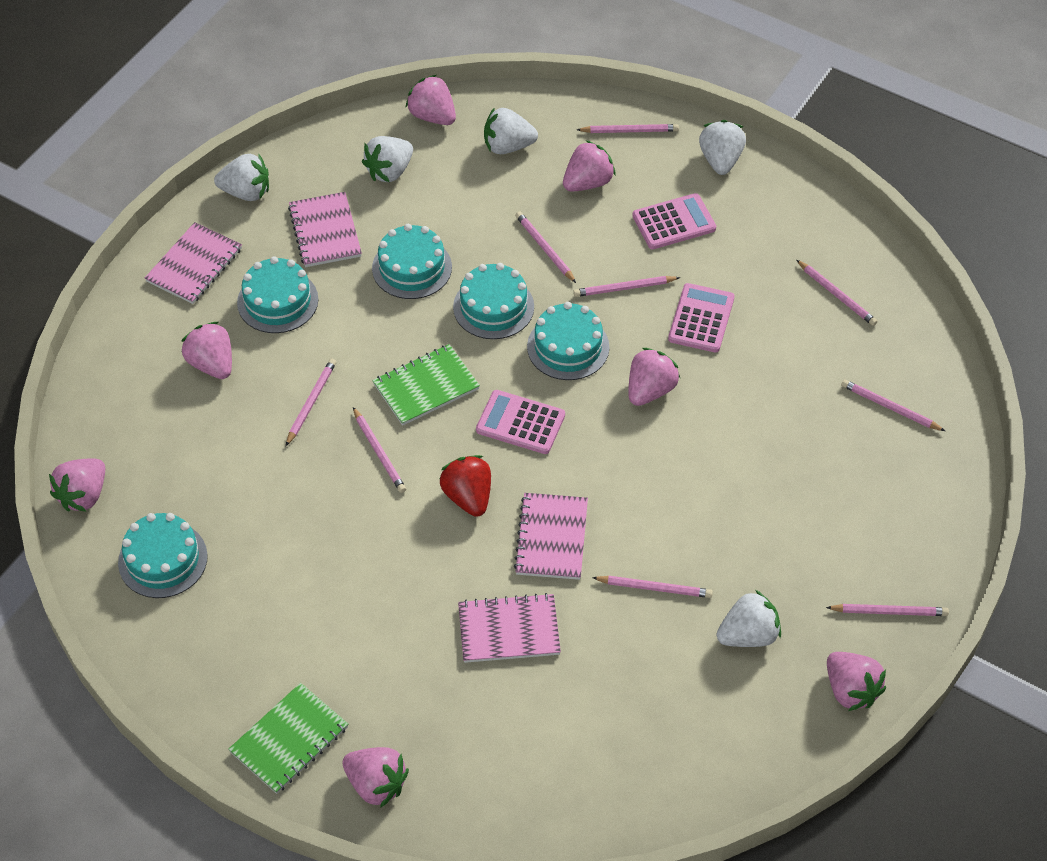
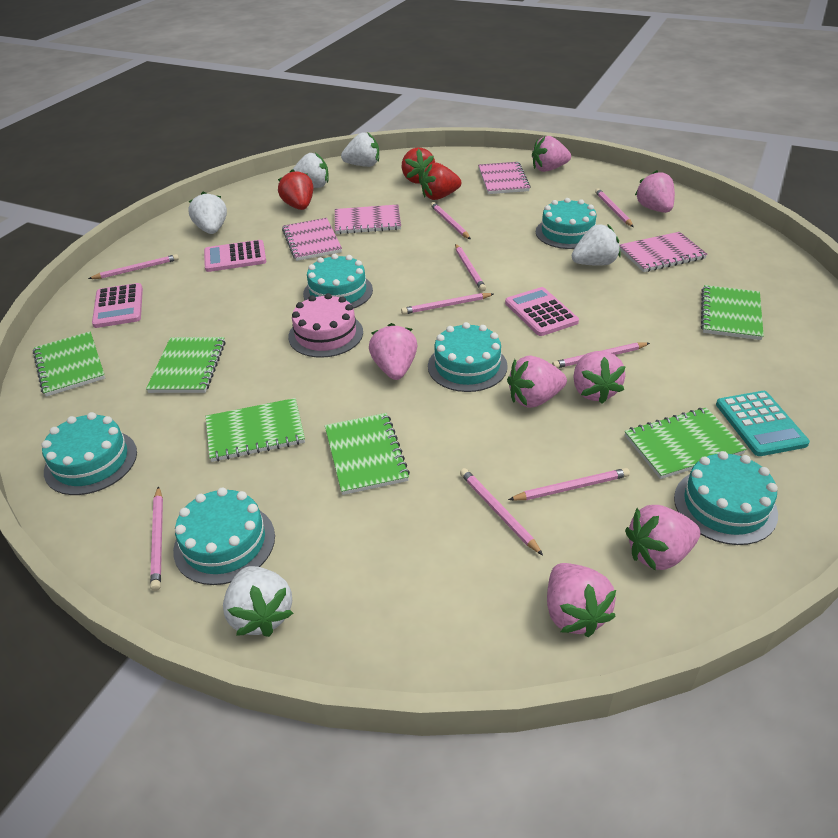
green notebook: 2 -> 6
pink cake: 0 -> 1
red strawberry: 1 -> 3
turquoise cake: 5 -> 6
turquoise calculator: 0 -> 1

